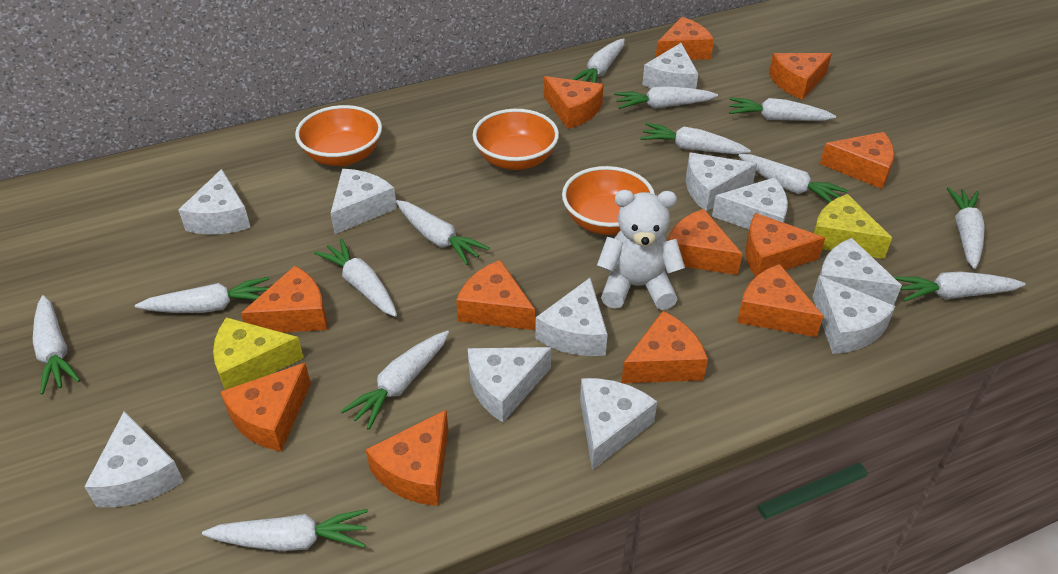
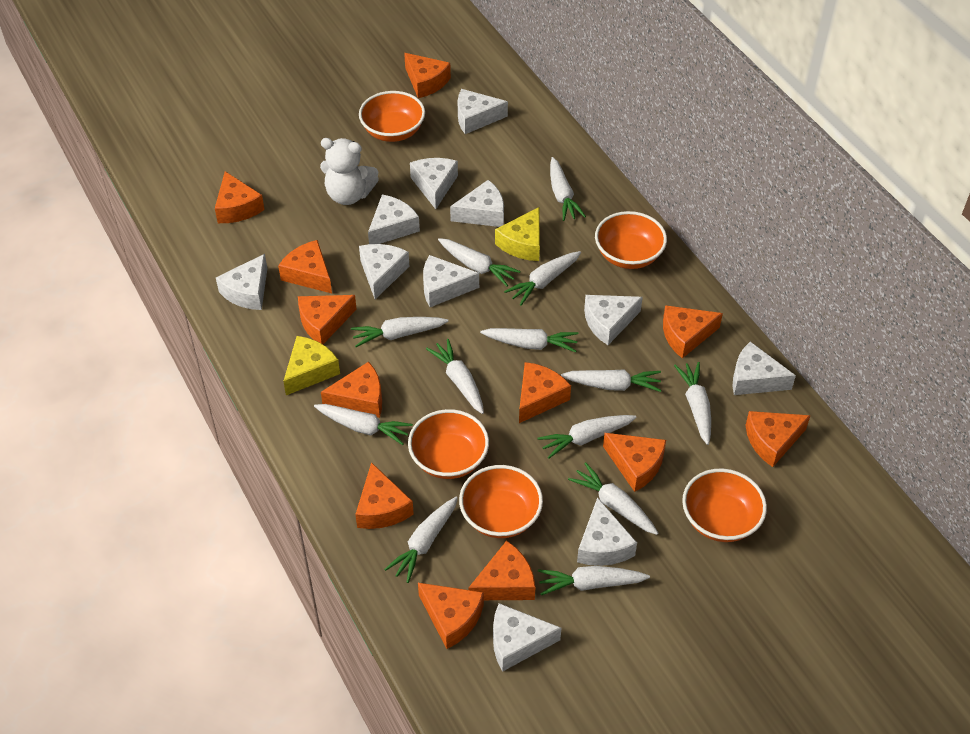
orange bowl: 3 -> 5

